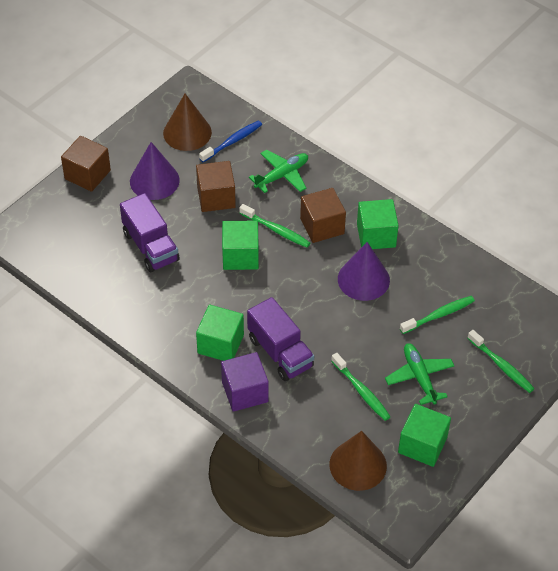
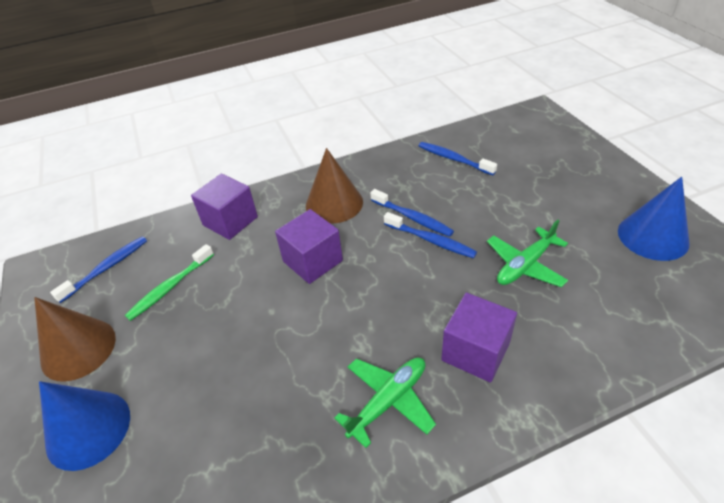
blue cone: 0 -> 2
blue toothbrush: 1 -> 4
brown cube: 3 -> 0
green cube: 4 -> 0
green toothbrush: 4 -> 1
purple cone: 2 -> 0
purple cube: 1 -> 3
purple truck: 2 -> 0

